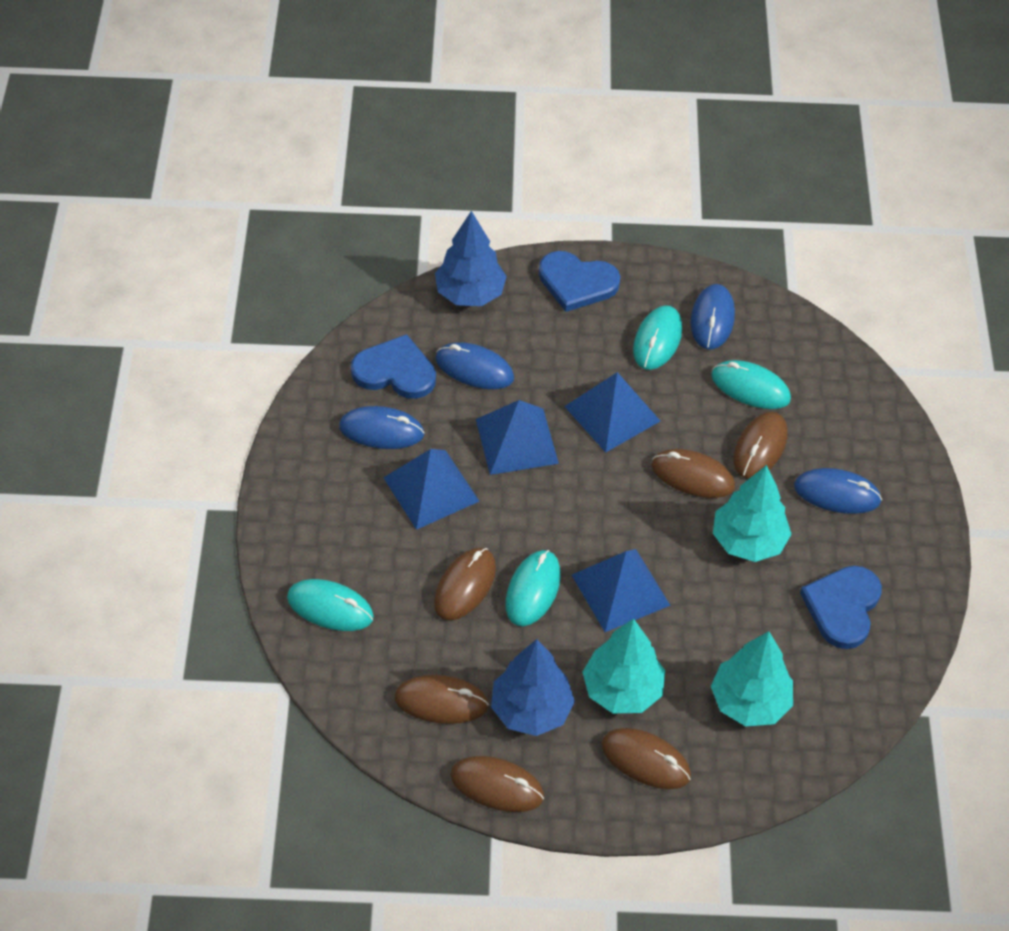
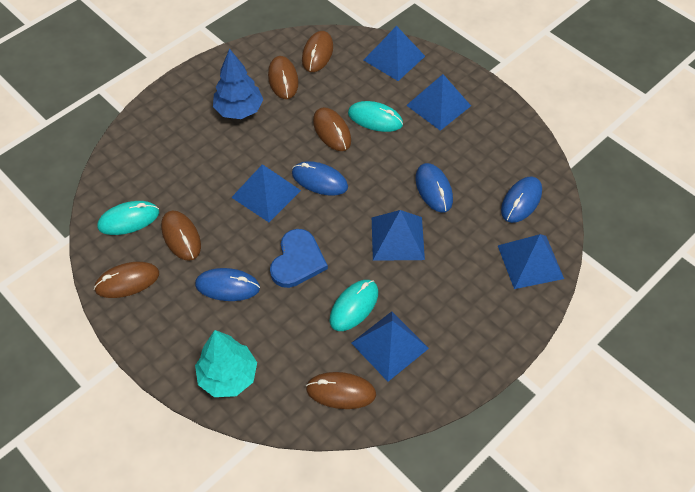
blue heart: 3 -> 1
blue pyramid: 4 -> 6
blue tree: 2 -> 1
turquoise mouse: 4 -> 3
turquoise tree: 3 -> 1

